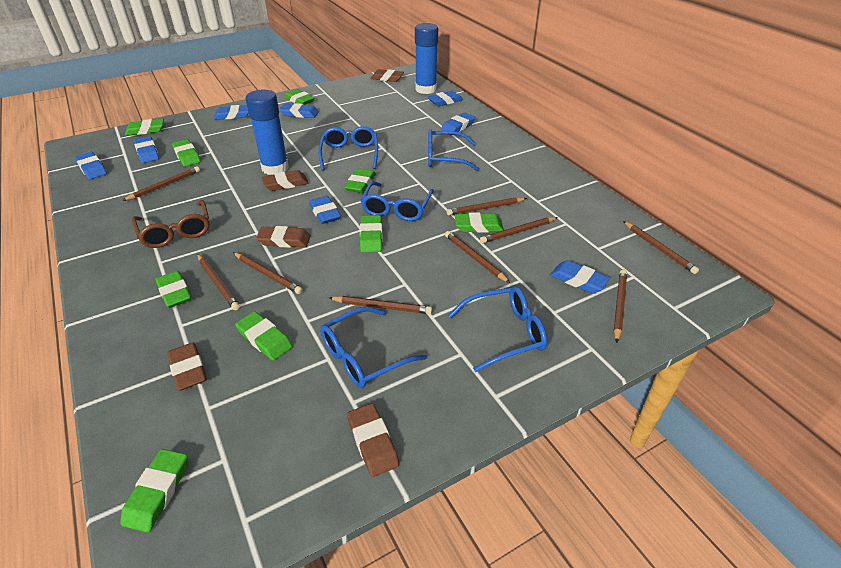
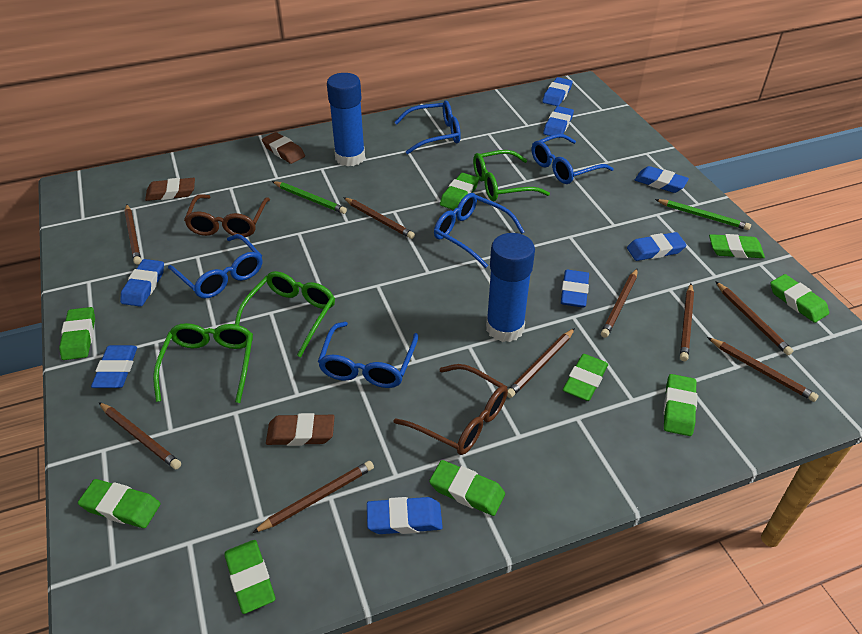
brown eraser: 5 -> 3
brown glasses: 1 -> 2
green glasses: 0 -> 3
green pencil: 0 -> 2

